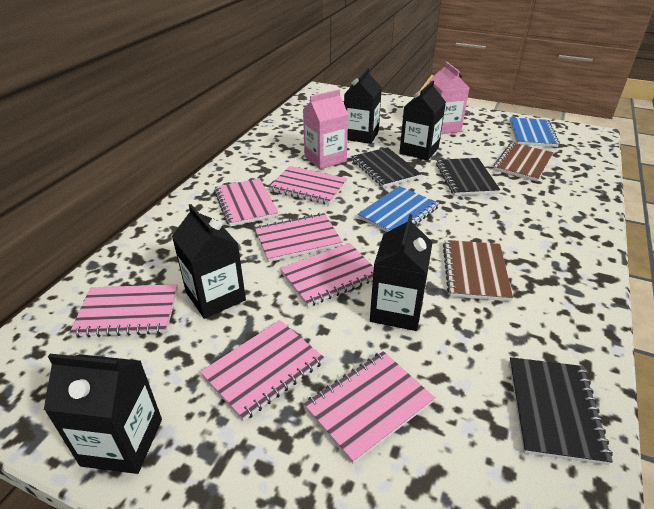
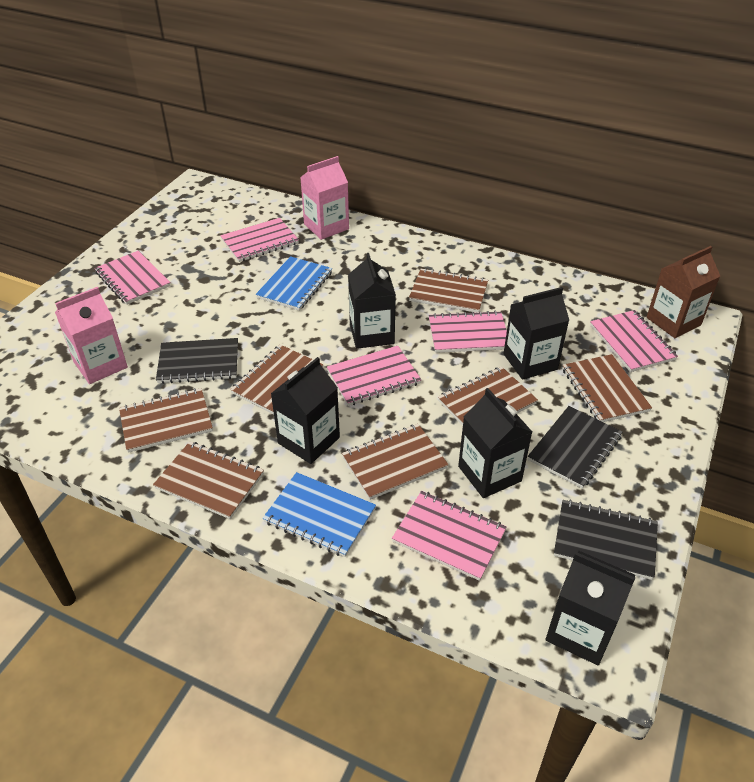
brown carton: 0 -> 1
brown notebook: 2 -> 7
pink notebook: 7 -> 6

